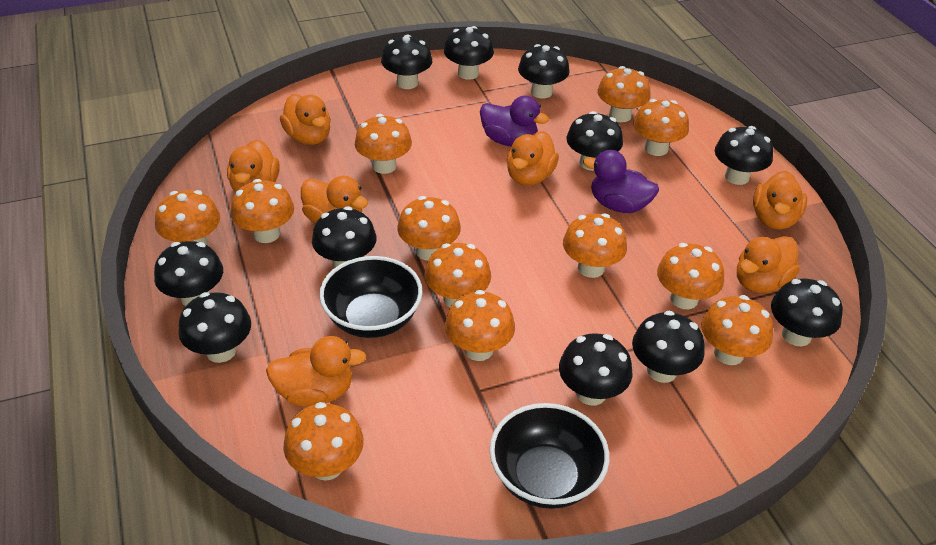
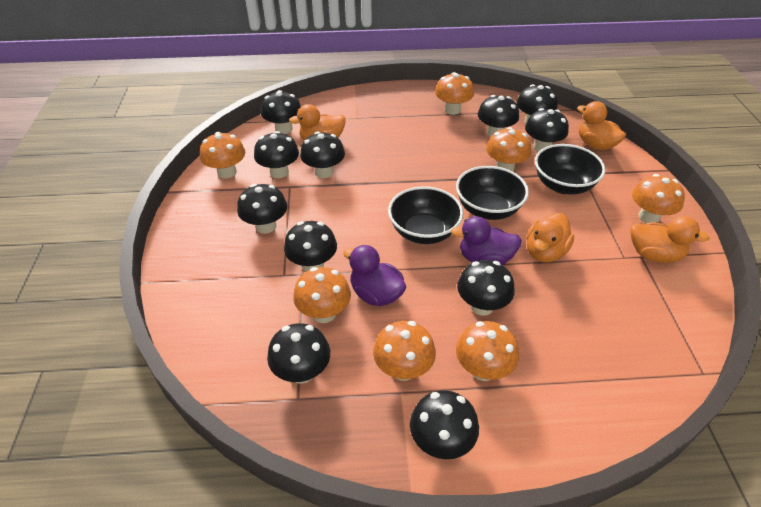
black bowl: 2 -> 3
orange duck: 7 -> 4
orange mushroom: 12 -> 7

